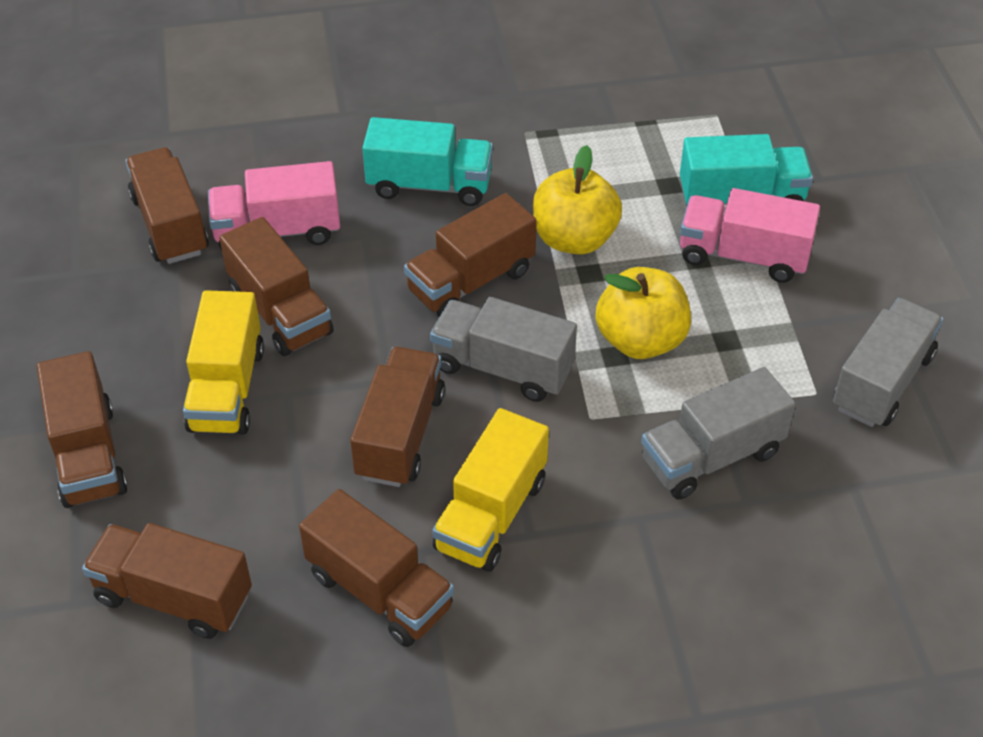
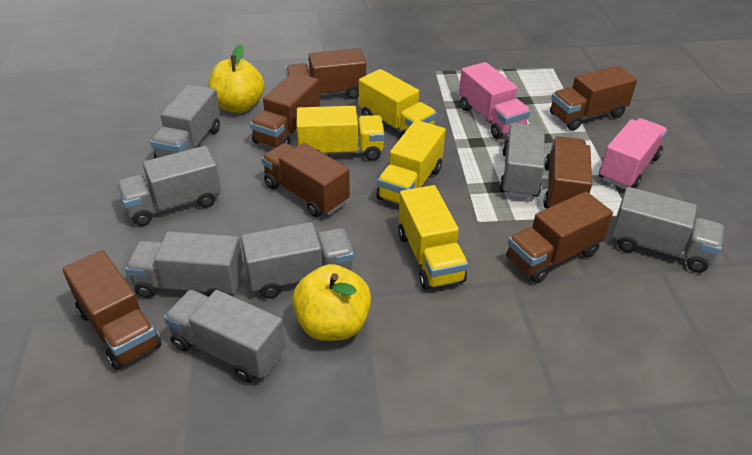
grey truck: 3 -> 7
turquoise truck: 2 -> 0
yellow truck: 2 -> 4

